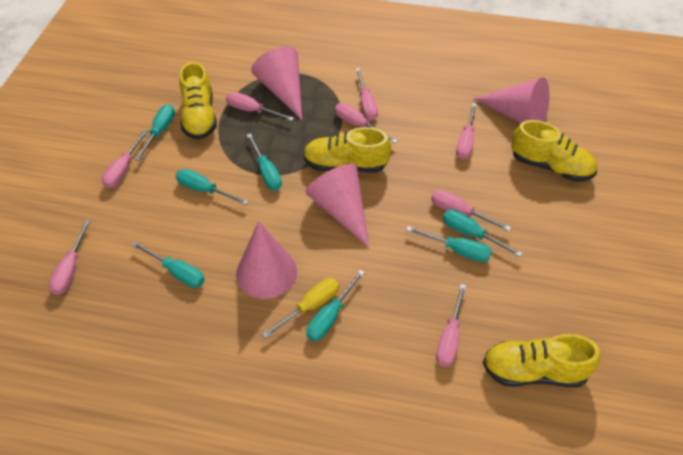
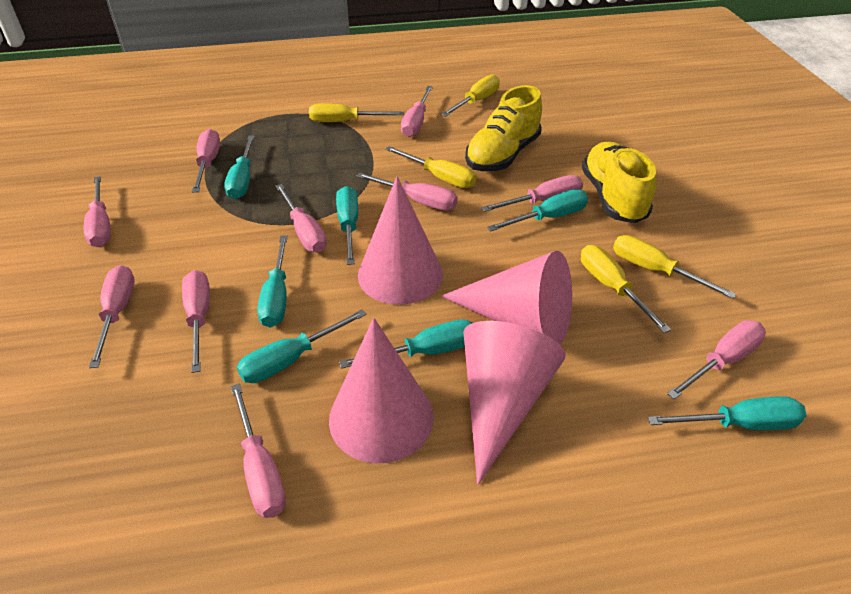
pink screwdriver: 8 -> 10
yellow screwdriver: 1 -> 5
yellow shoe: 4 -> 2

